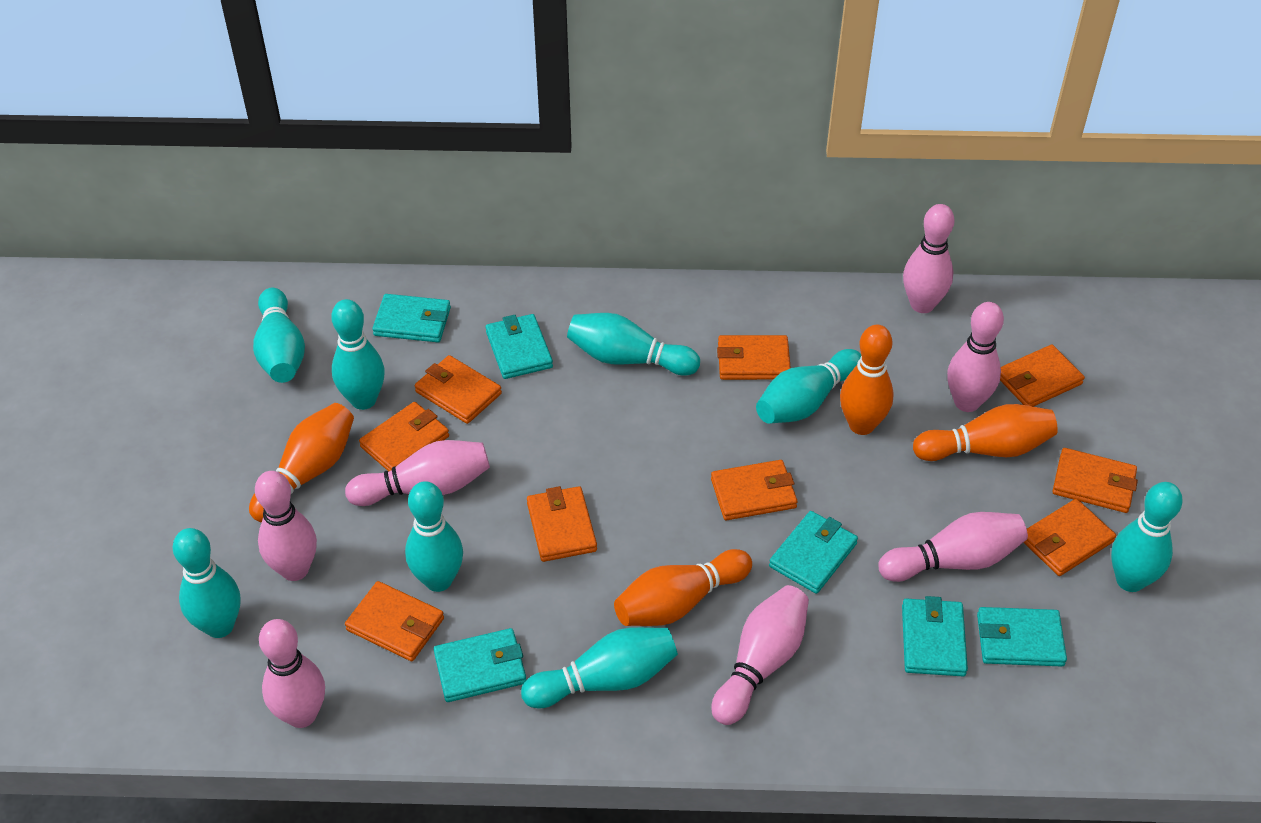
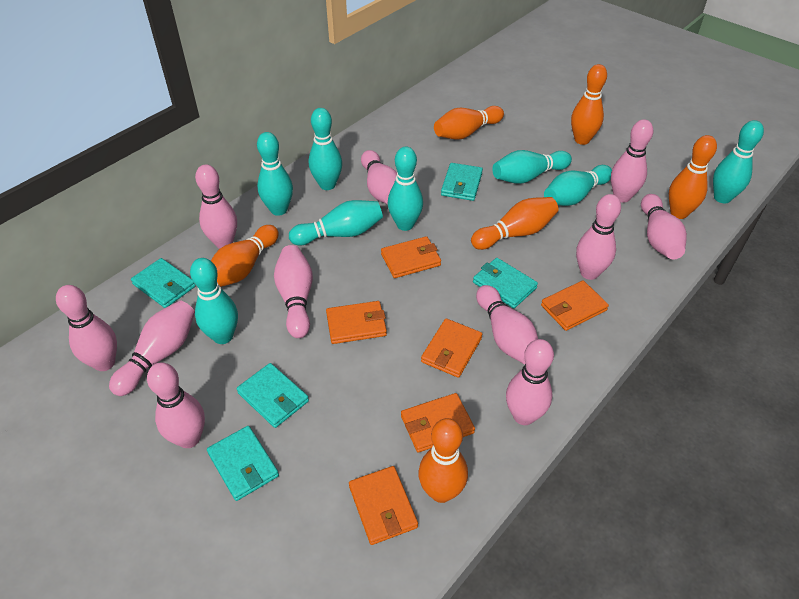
orange bowling pin: 4 -> 6
orange wallet: 9 -> 6
pink bowling pin: 7 -> 11
turquoise wallet: 6 -> 5

